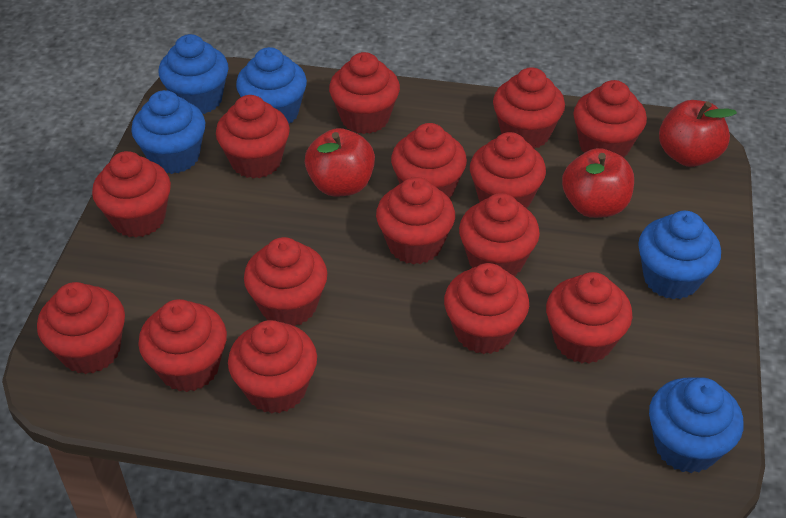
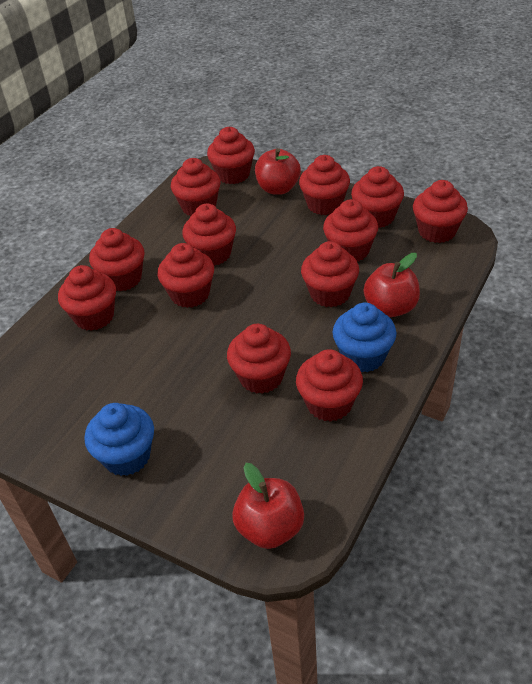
blue cupcake: 5 -> 2
red cupcake: 15 -> 13

